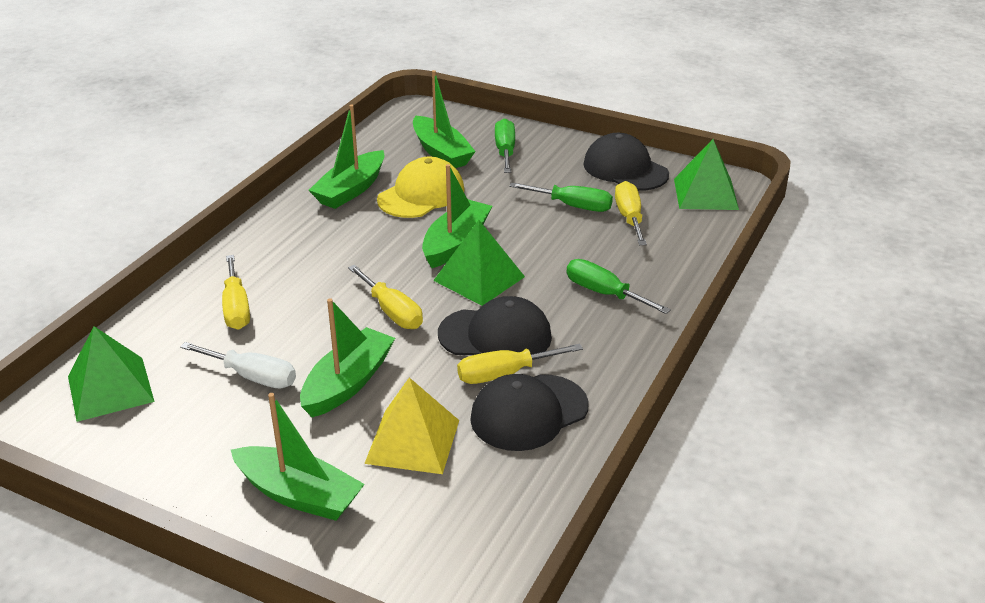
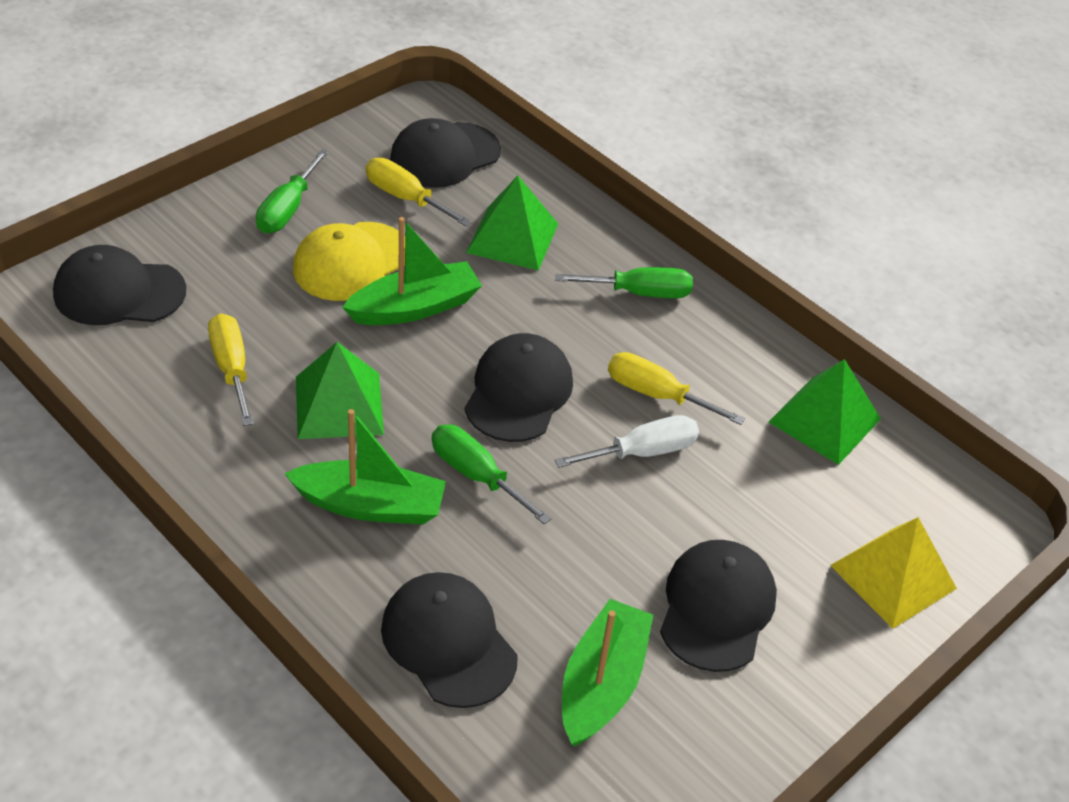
black cap: 3 -> 5
green boat: 5 -> 3
yellow screwdriver: 4 -> 3

